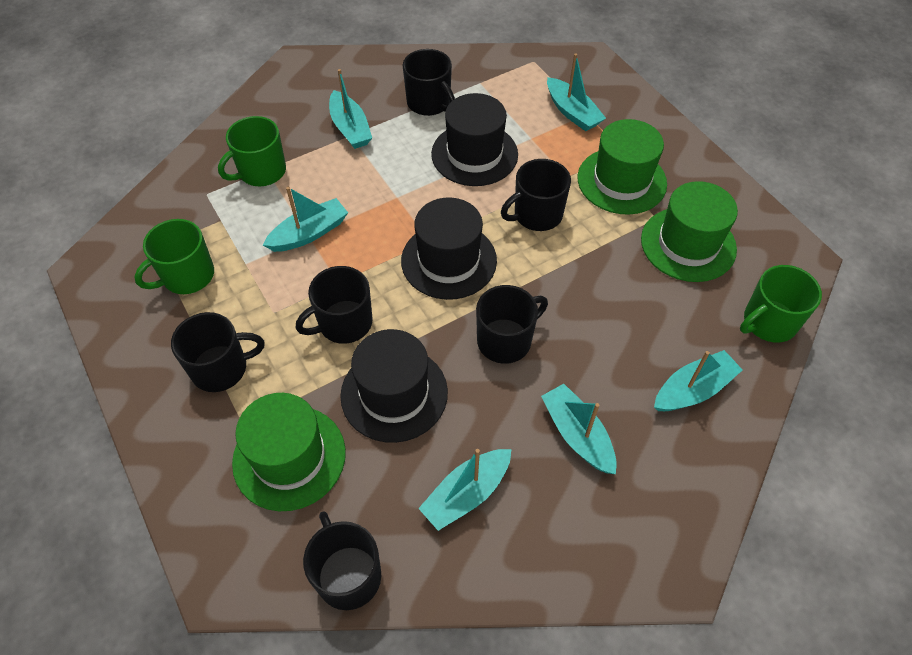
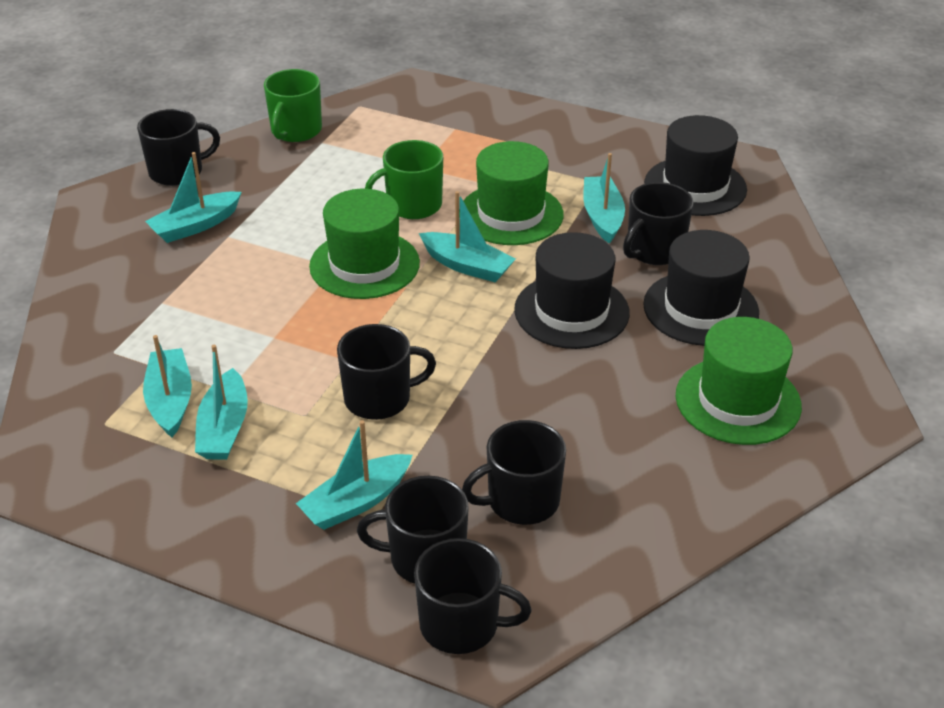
green mug: 3 -> 2

